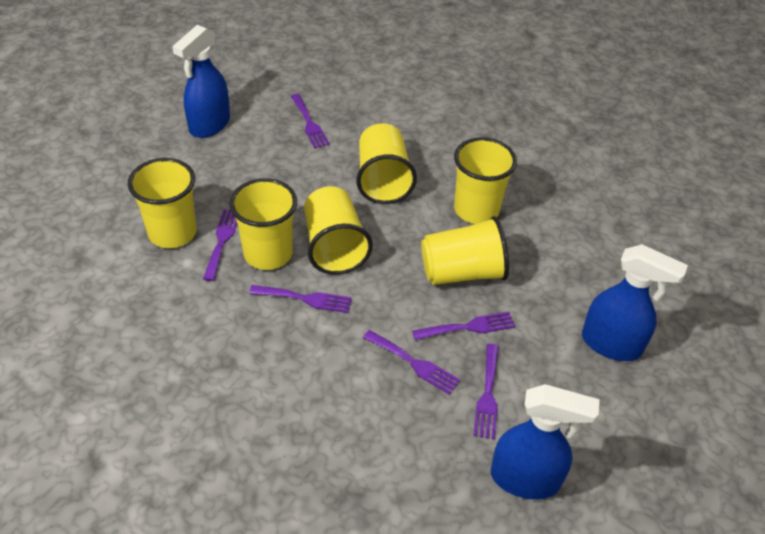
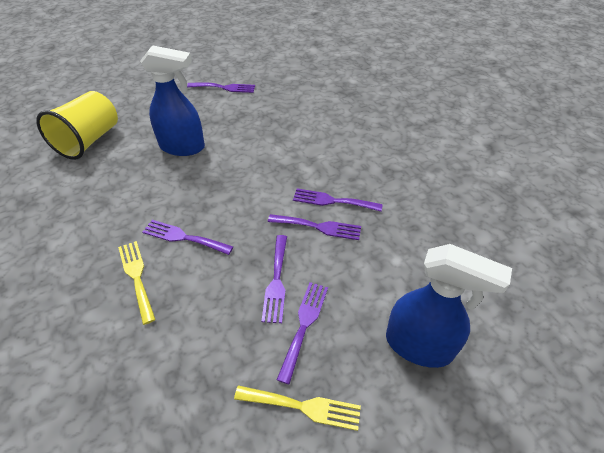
blue spray bottle: 3 -> 2
yellow cup: 6 -> 1
yellow fork: 0 -> 2

